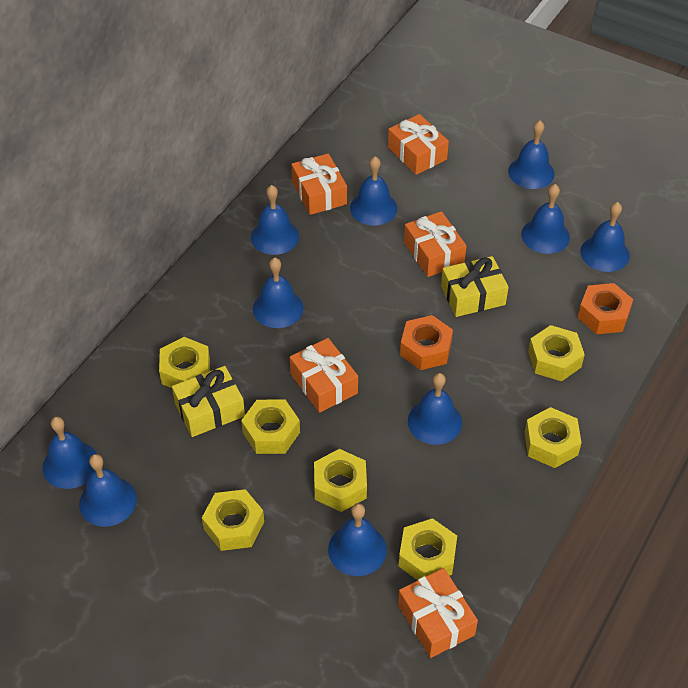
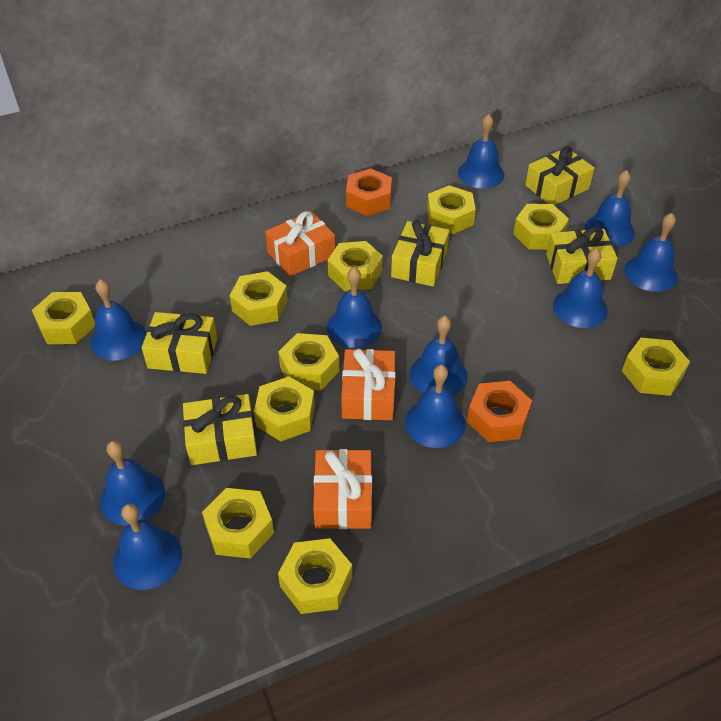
orange gift: 5 -> 3
yellow gift: 2 -> 5
yellow nut: 7 -> 10

